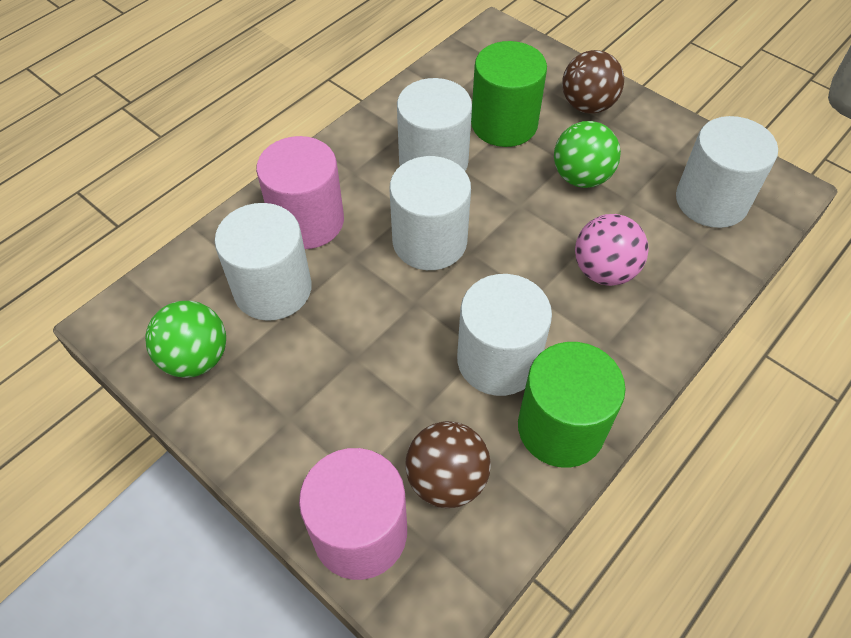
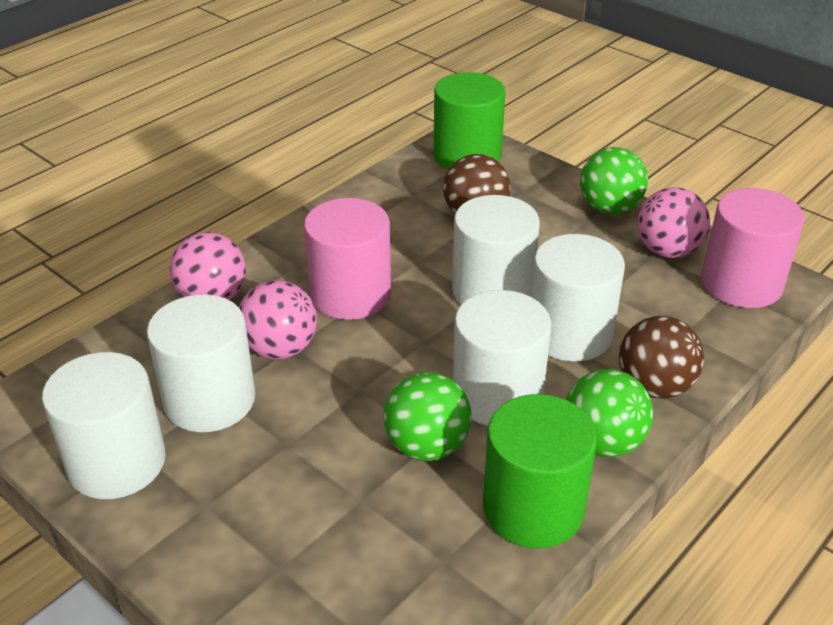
green ball: 2 -> 3
pink ball: 1 -> 3

